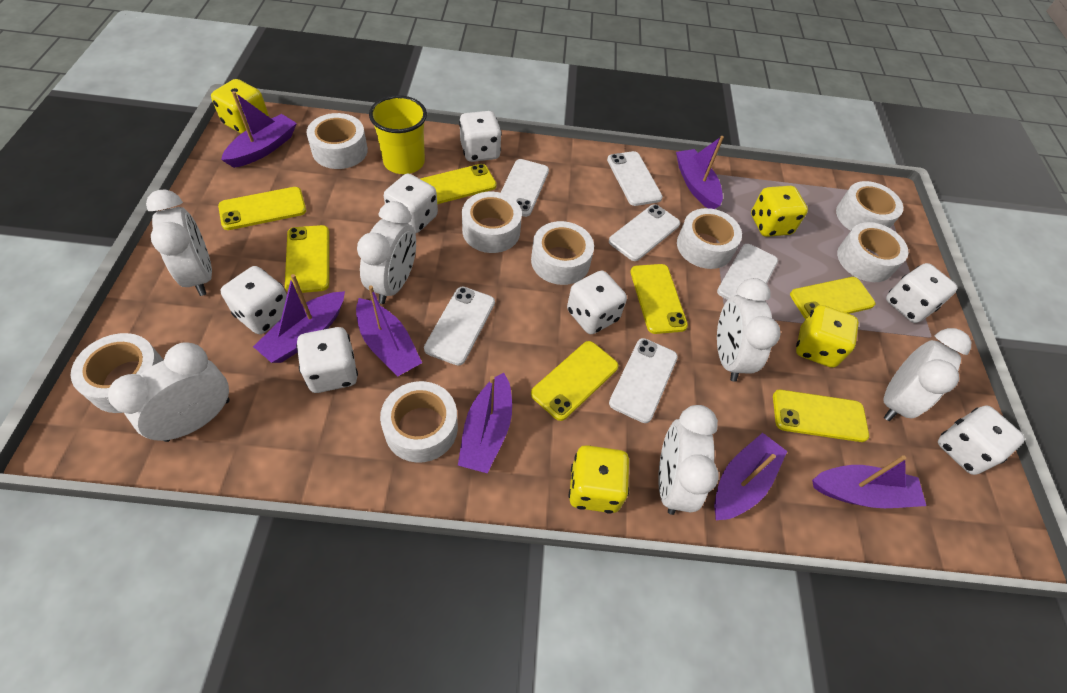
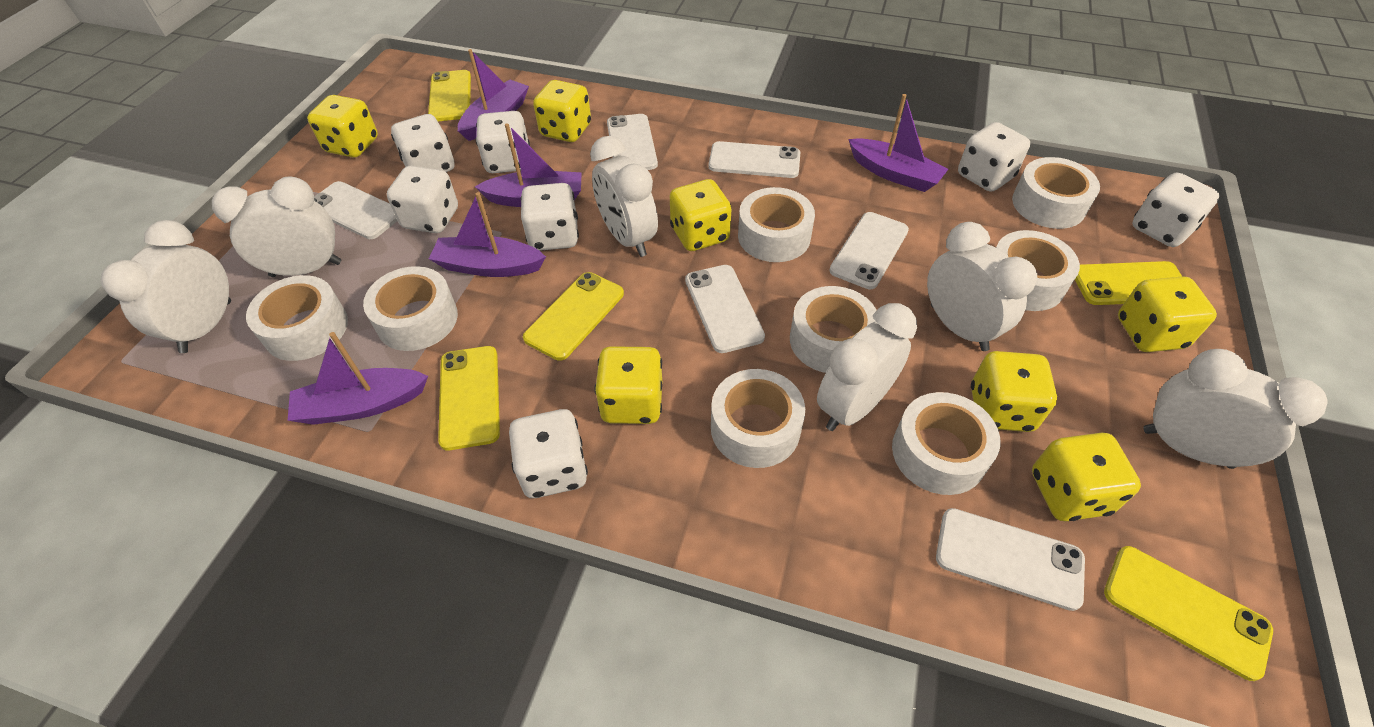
purple boat: 7 -> 5
yellow cup: 1 -> 0
yellow dice: 4 -> 7
yellow phone: 7 -> 5

